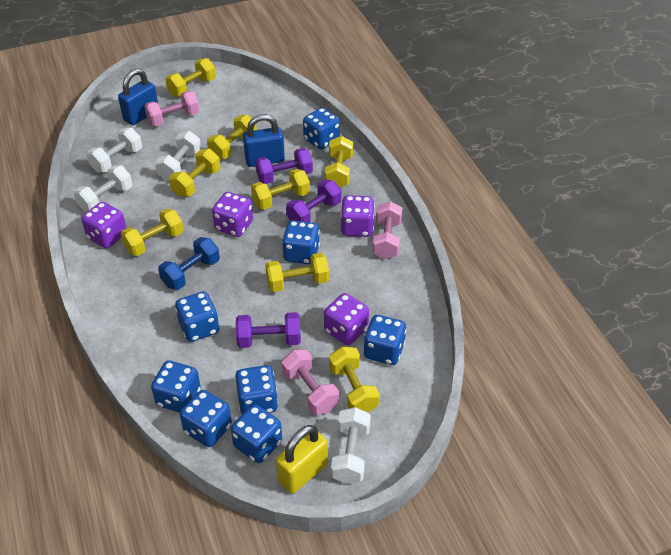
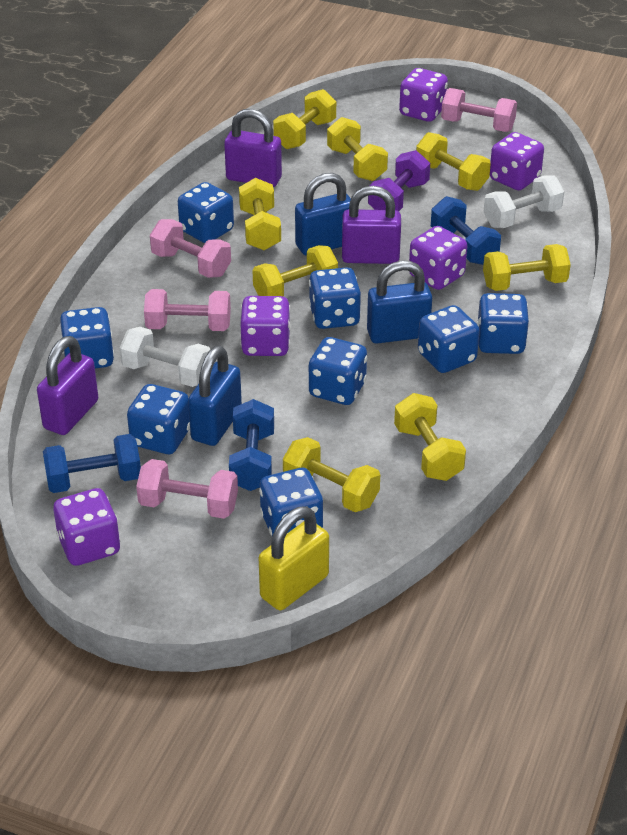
blue dumbbell: 1 -> 3
blue padlock: 2 -> 3
pink dumbbell: 3 -> 4
purple dice: 4 -> 5
purple dumbbell: 3 -> 1
purple padlock: 0 -> 3
white dumbbell: 4 -> 2

